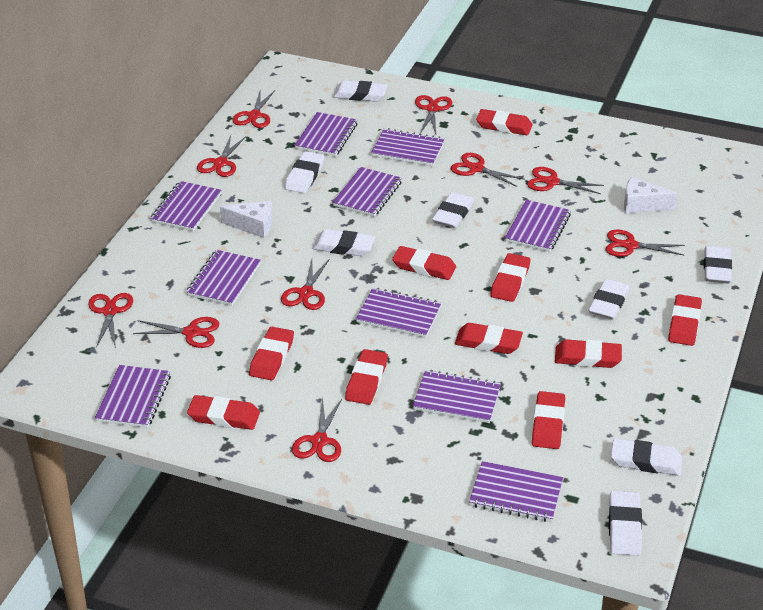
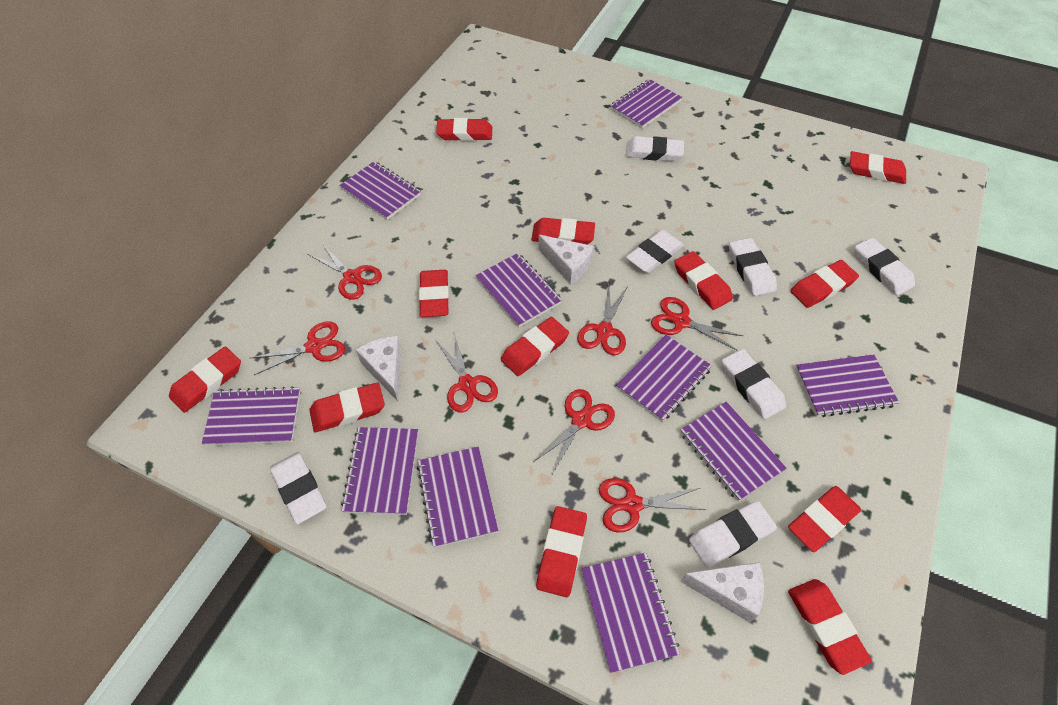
red eraser: 10 -> 12
red scissors: 10 -> 7
white cheese: 2 -> 3
white eraser: 8 -> 7

